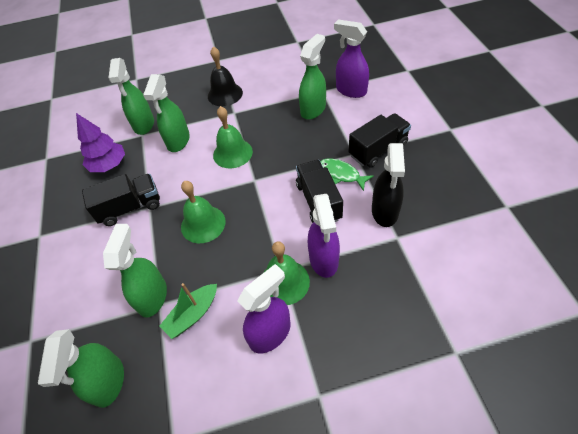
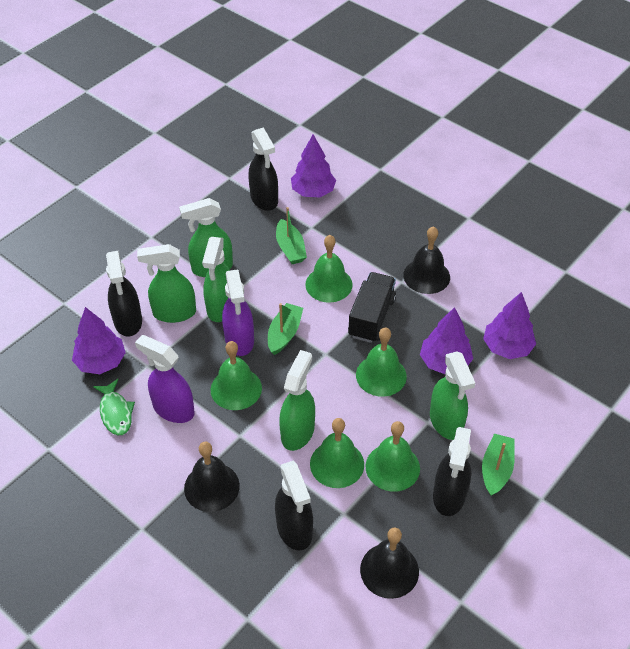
black bell: 1 -> 3
black spray bottle: 1 -> 4
black truck: 3 -> 1
green bell: 3 -> 5
green boat: 1 -> 3
purple spray bottle: 3 -> 2
purple tree: 1 -> 4

